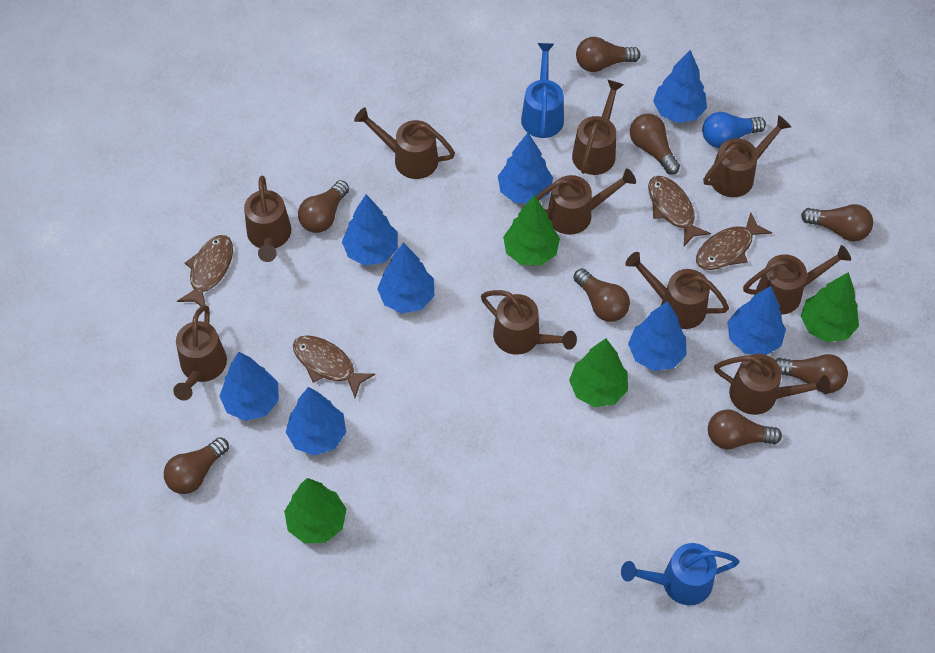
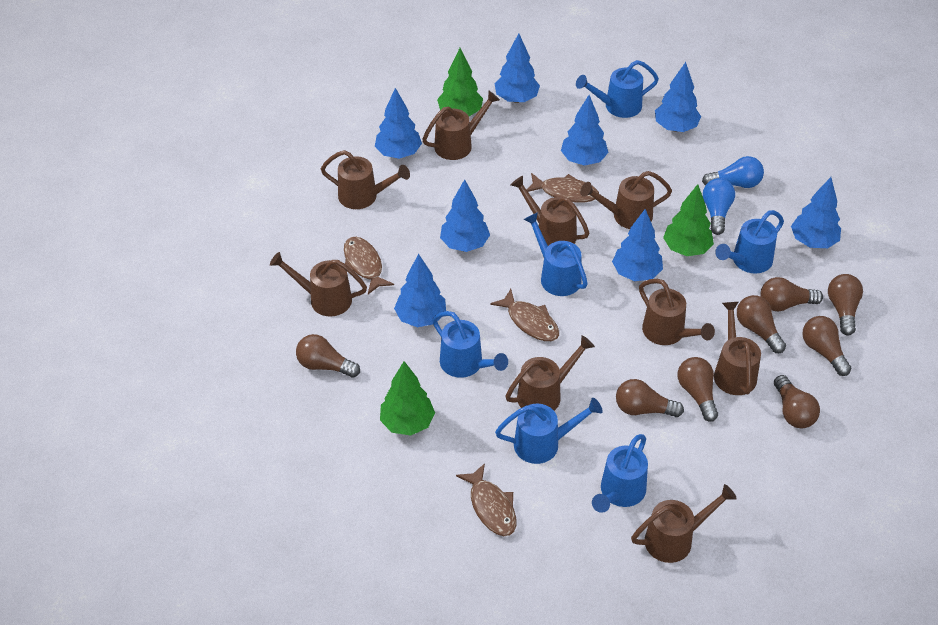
blue light bulb: 1 -> 2
blue watering can: 2 -> 6
brown watering can: 10 -> 9
green tree: 4 -> 3

